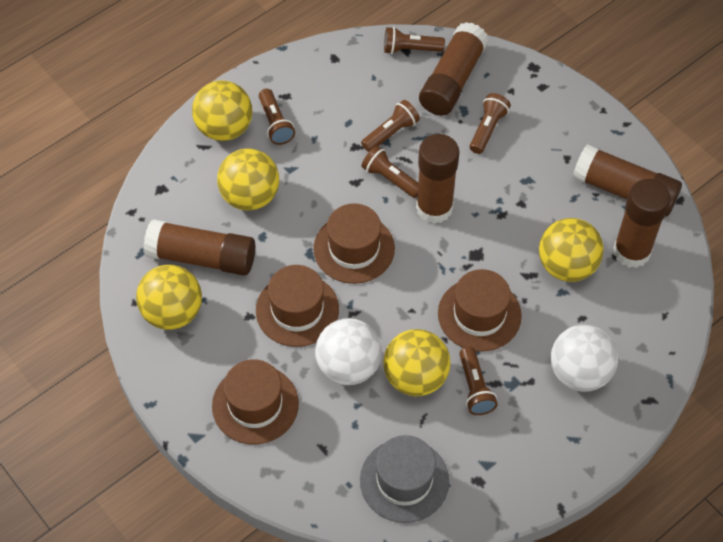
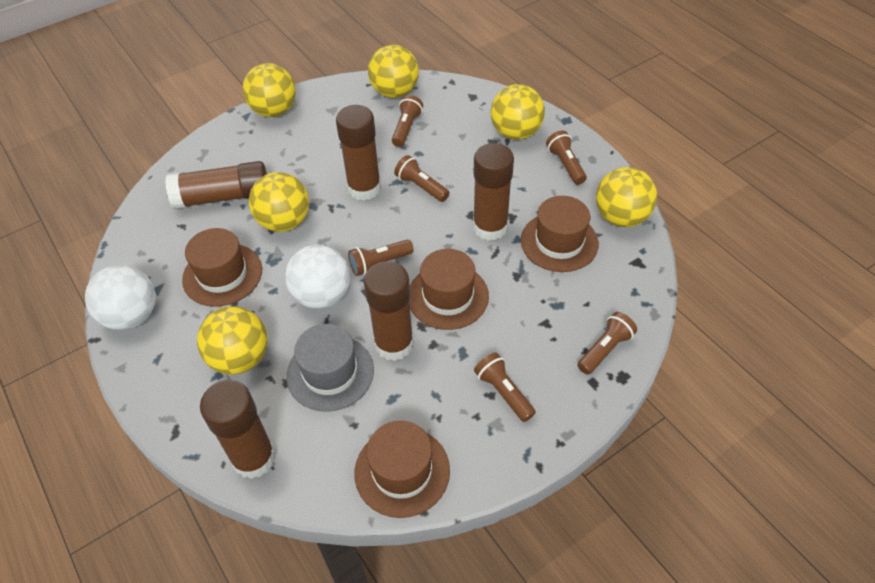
yellow ball: 5 -> 6

